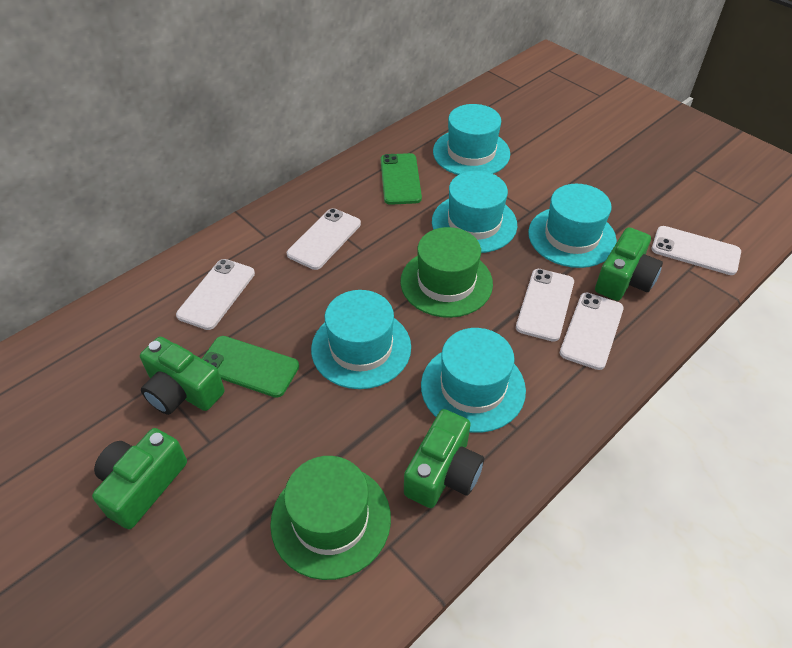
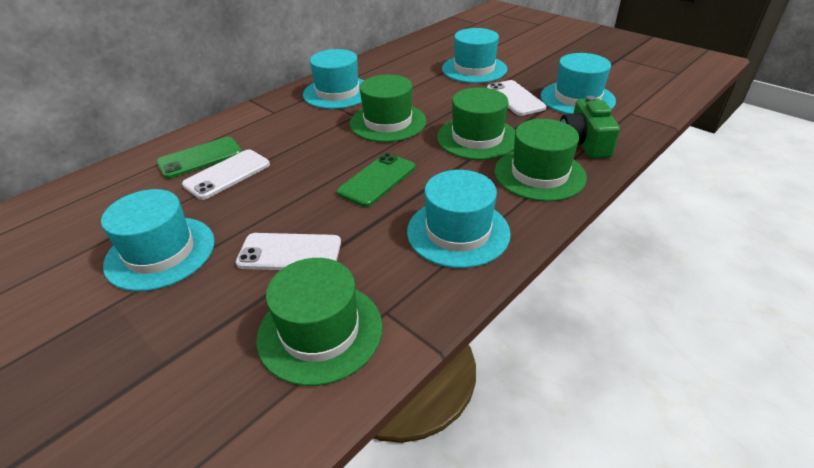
green camera: 4 -> 1
green hat: 2 -> 4
white phone: 5 -> 3

